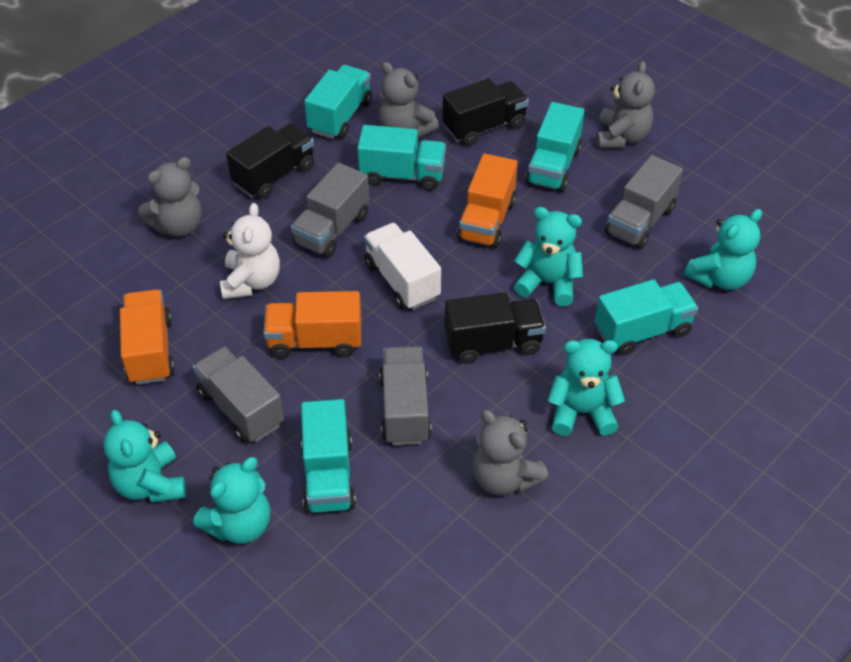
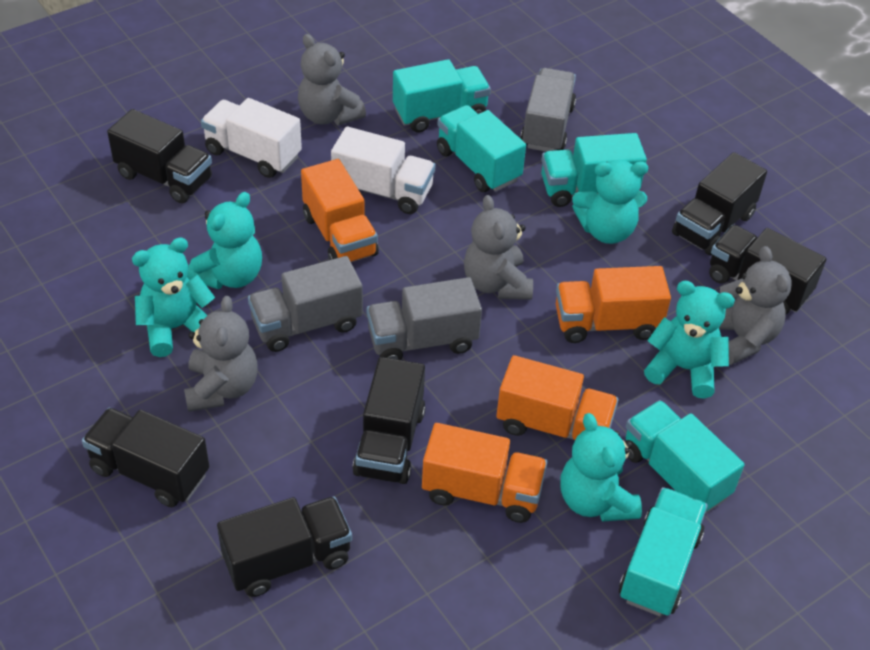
black truck: 3 -> 6
grey truck: 4 -> 3
orange truck: 3 -> 4
white teddy bear: 1 -> 0
white truck: 1 -> 2

